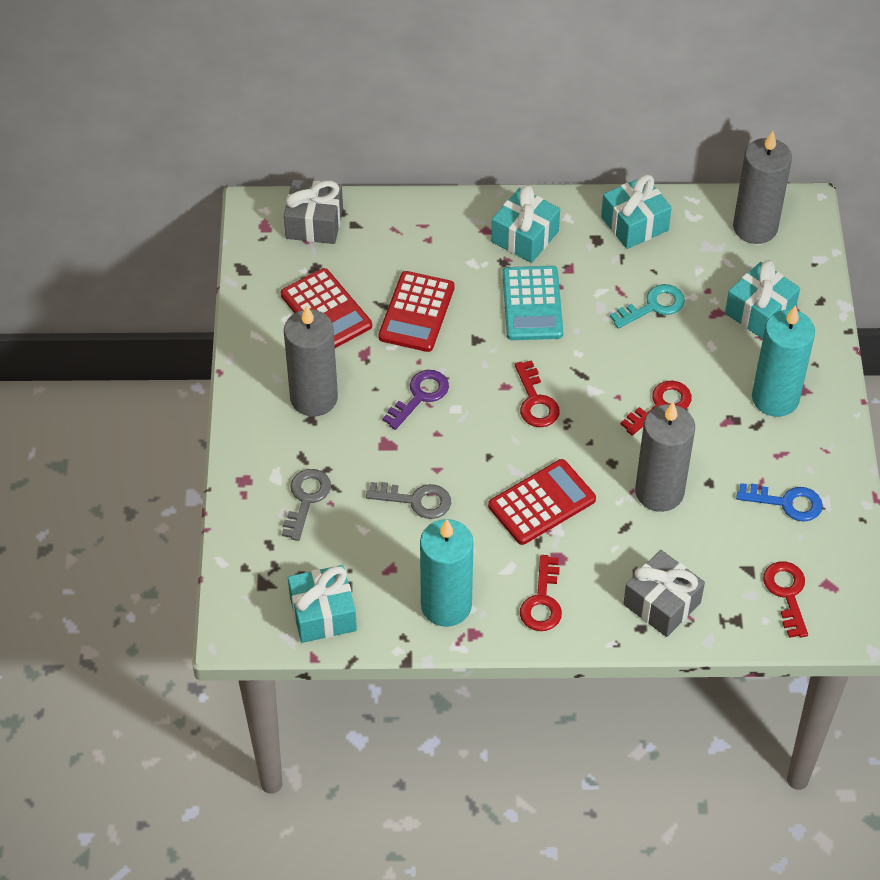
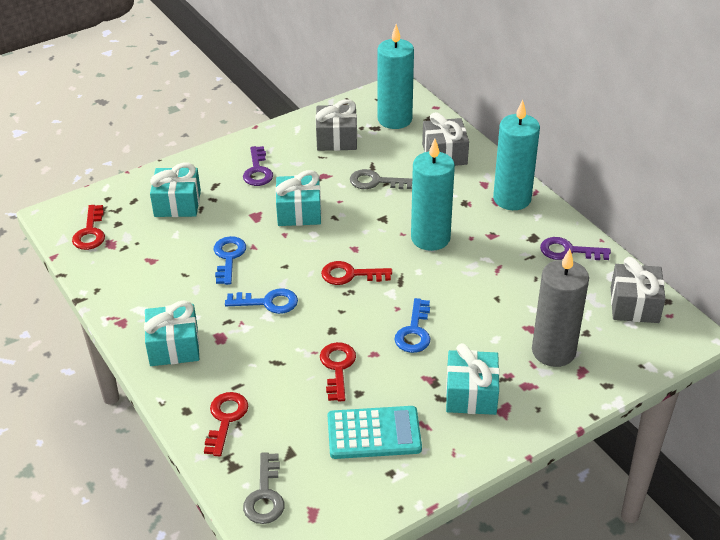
blue key: 1 -> 3
grey candle: 3 -> 1
grey gift: 2 -> 3
purple key: 1 -> 2
red calculator: 3 -> 0
turquoise candle: 2 -> 3
turquoise key: 1 -> 0

